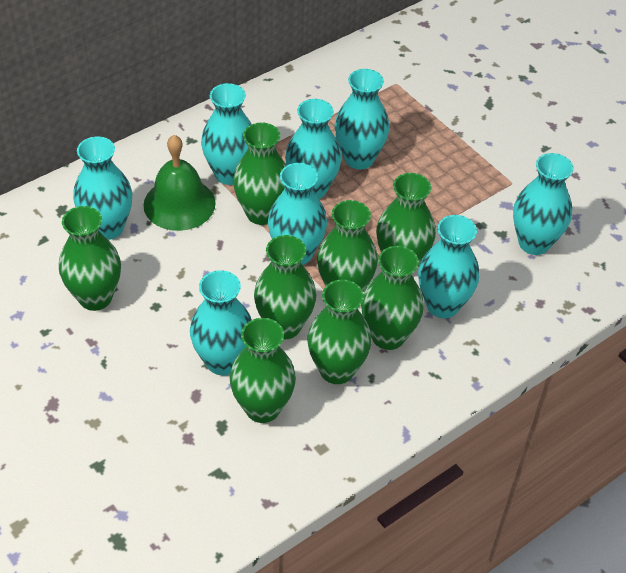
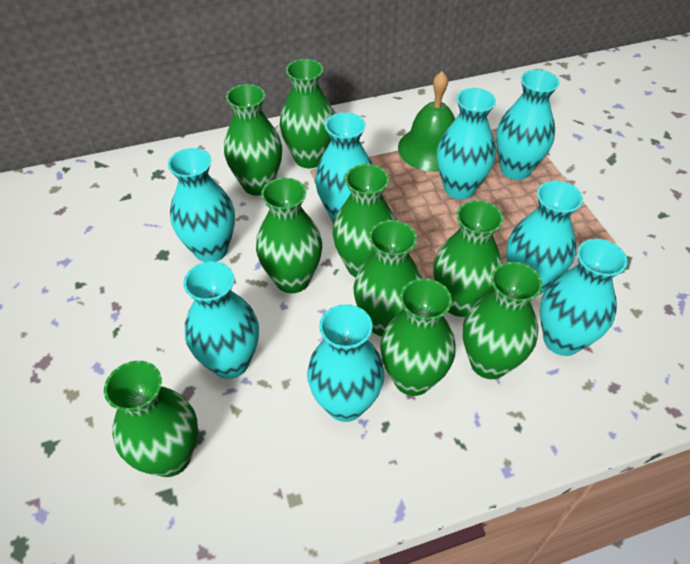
green vase: 8 -> 9

